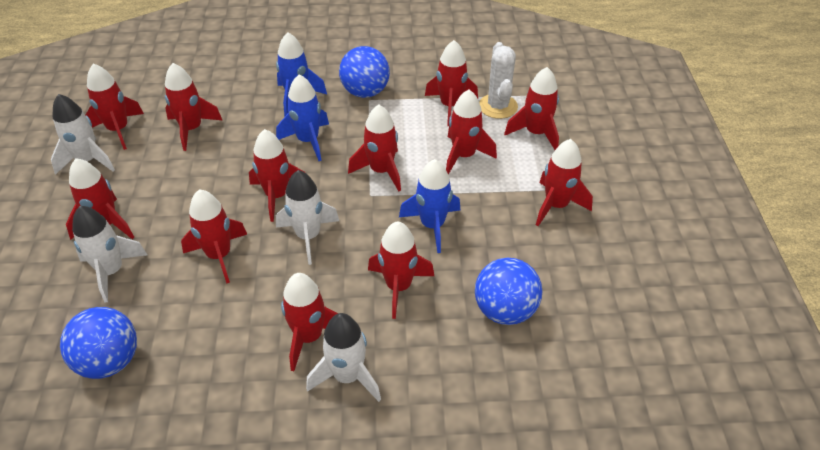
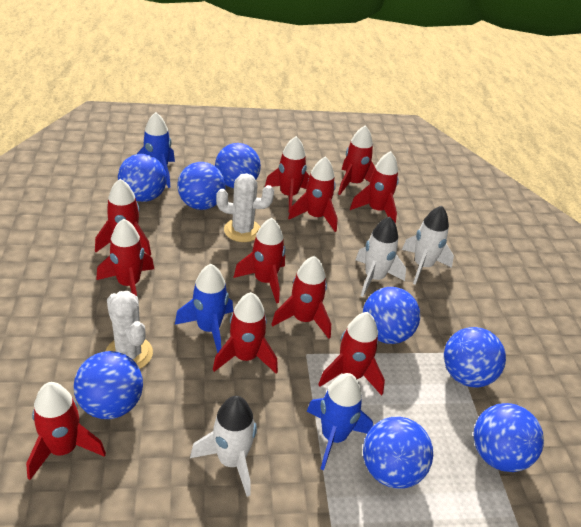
blue ball: 3 -> 8
red rocket: 12 -> 11
white cactus: 1 -> 2
white rocket: 4 -> 3

